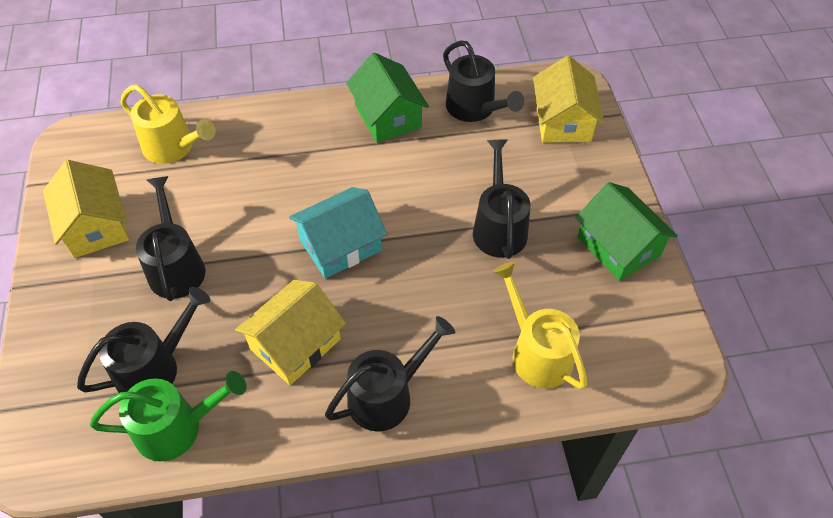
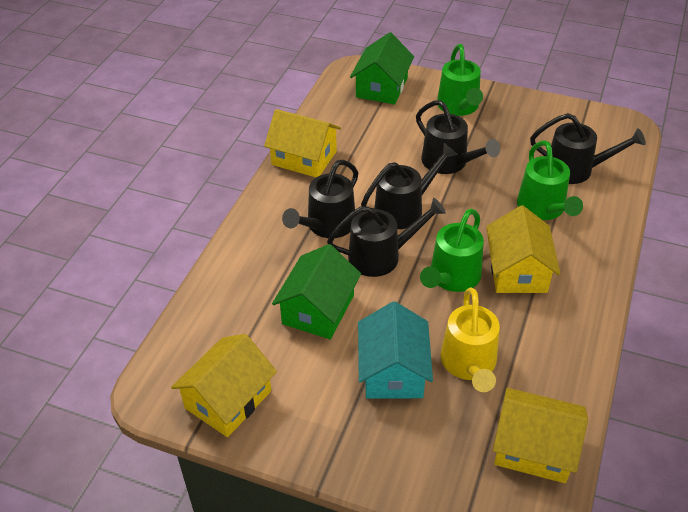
green watering can: 1 -> 3
yellow house: 3 -> 4
yellow watering can: 2 -> 1

